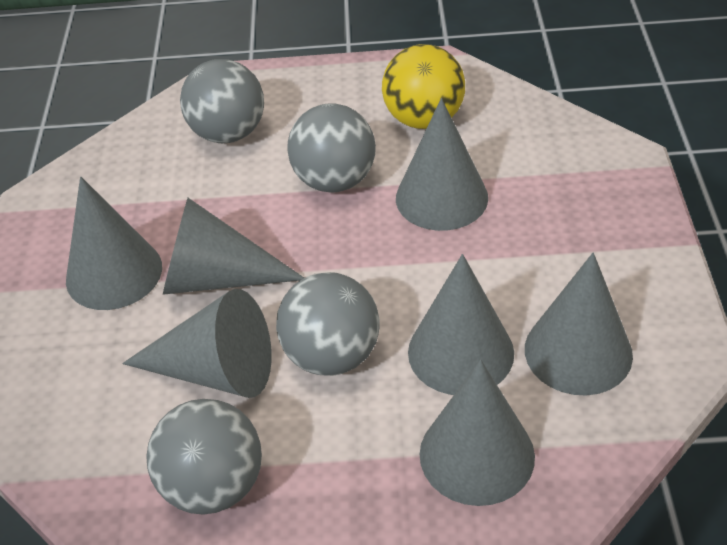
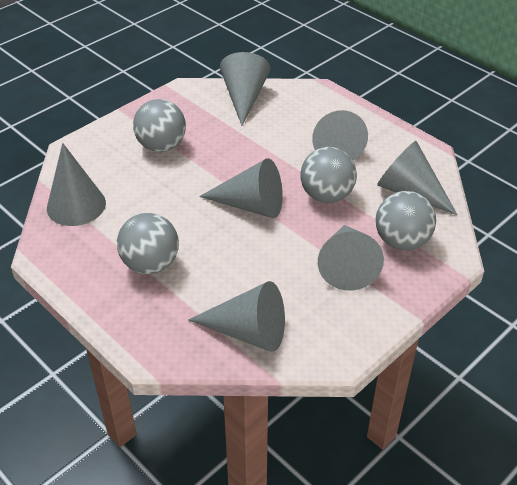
yellow ball: 1 -> 0

